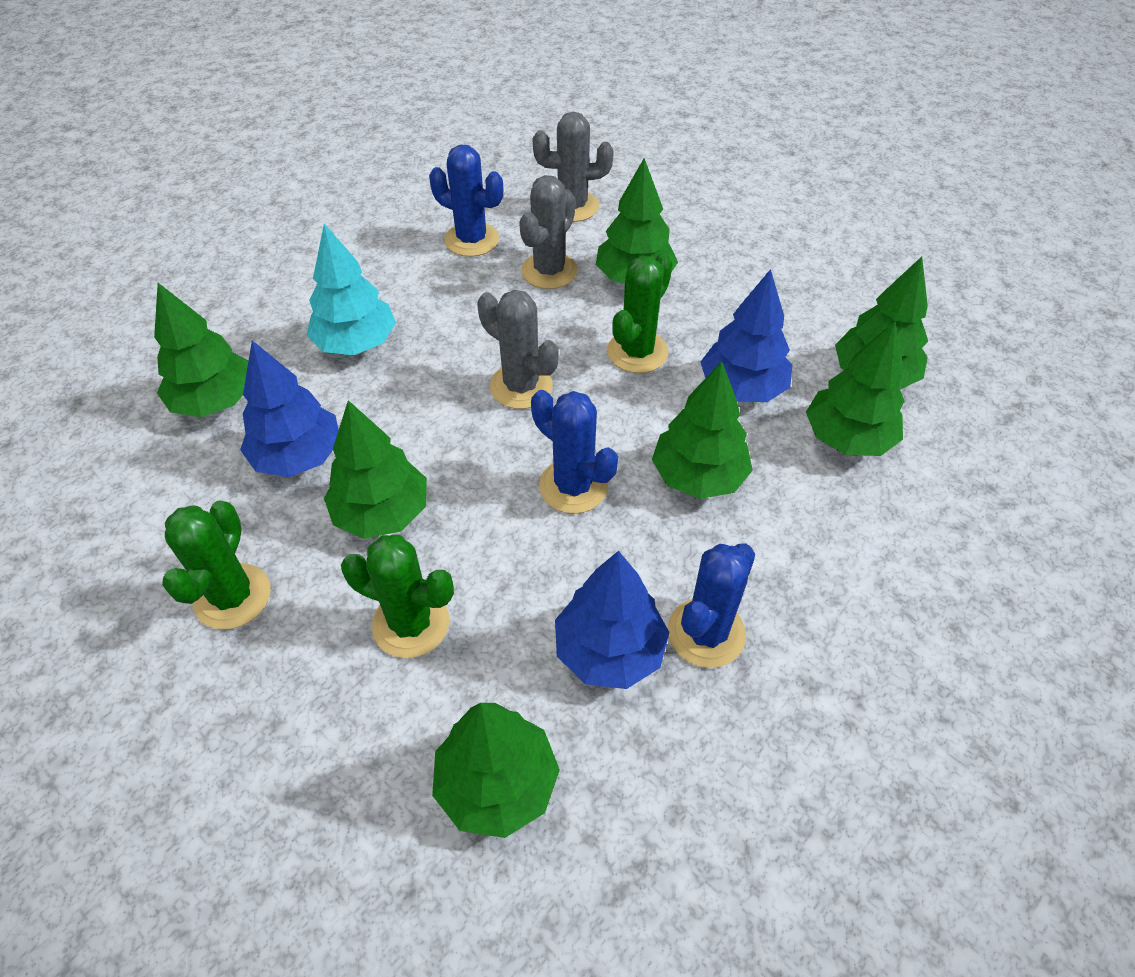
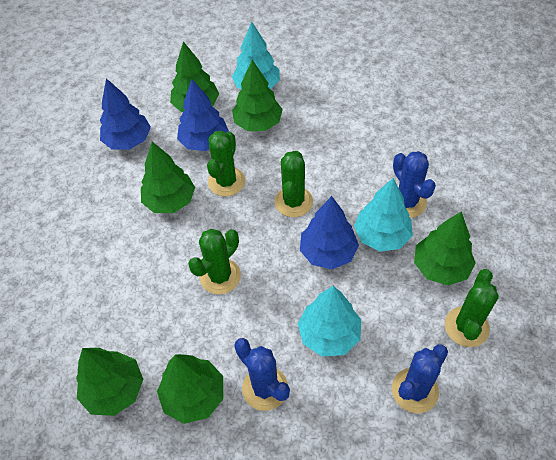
green cactus: 3 -> 4
green tree: 7 -> 6
grey cactus: 3 -> 0
turquoise tree: 1 -> 3

